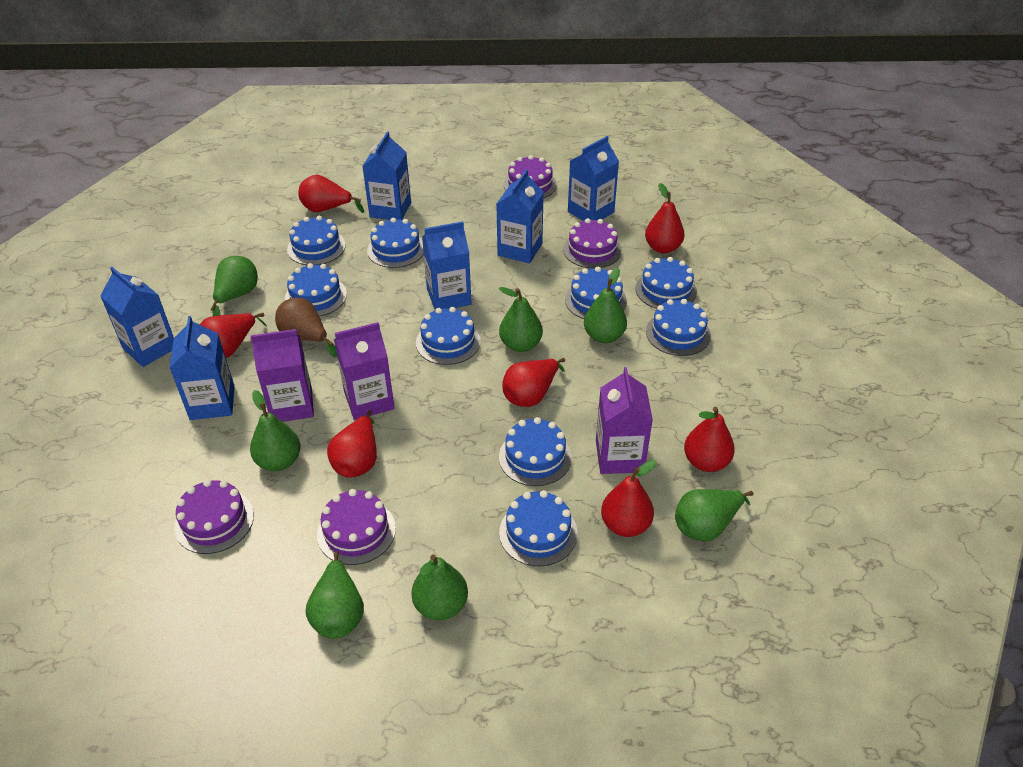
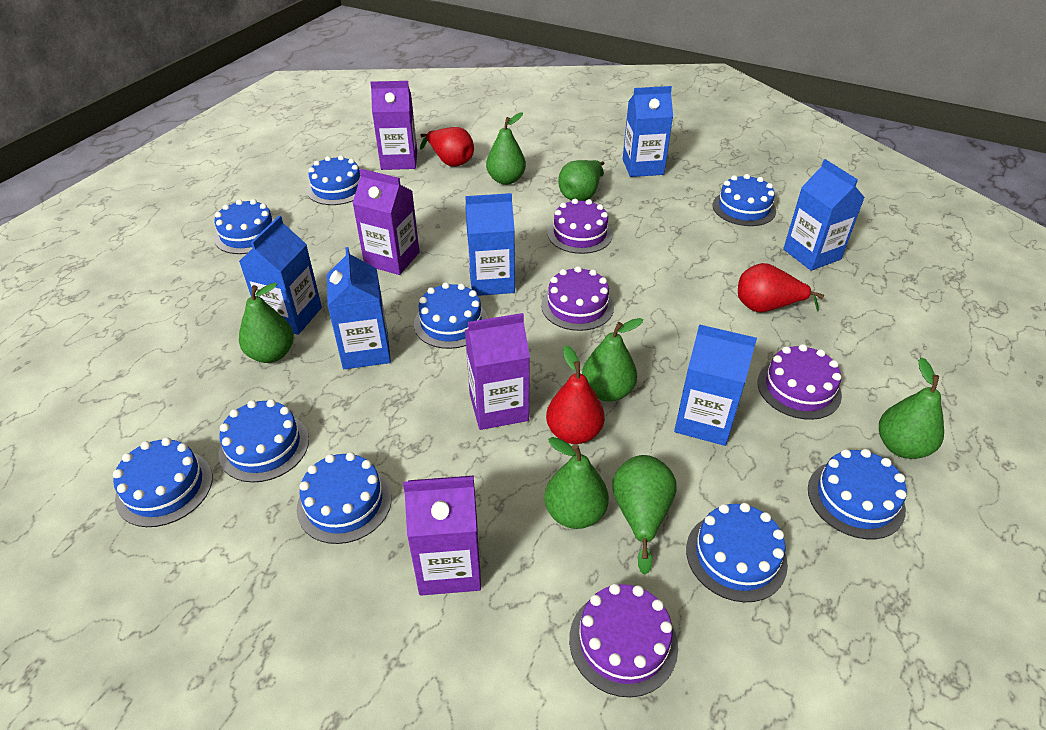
brown pear: 1 -> 0
purple carton: 3 -> 4
red pear: 7 -> 3

